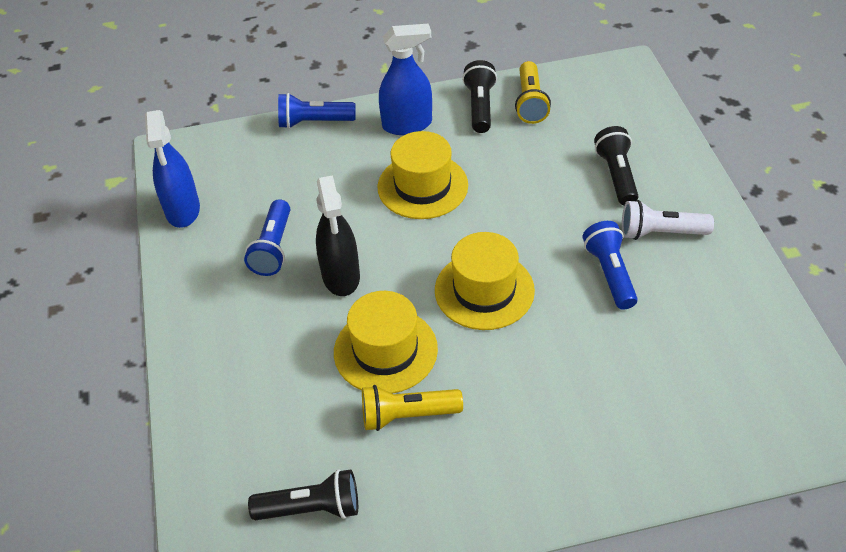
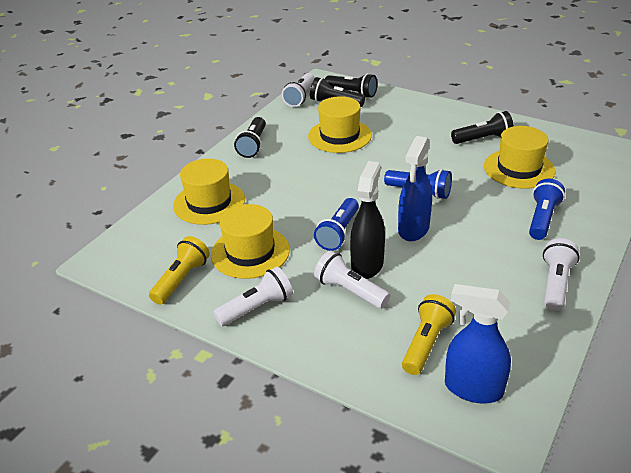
black flashlight: 3 -> 4
white flashlight: 1 -> 4
yellow hat: 3 -> 4

